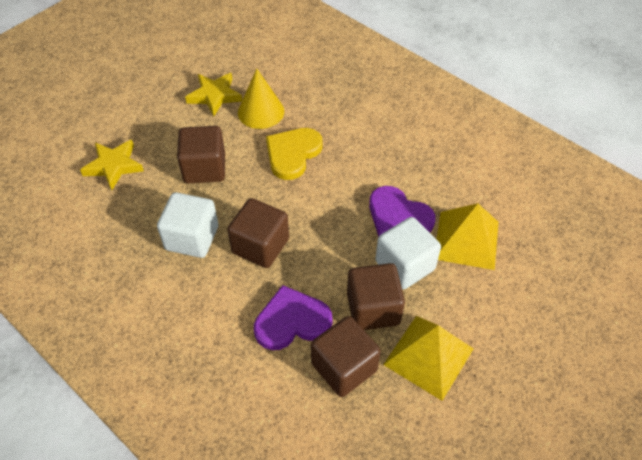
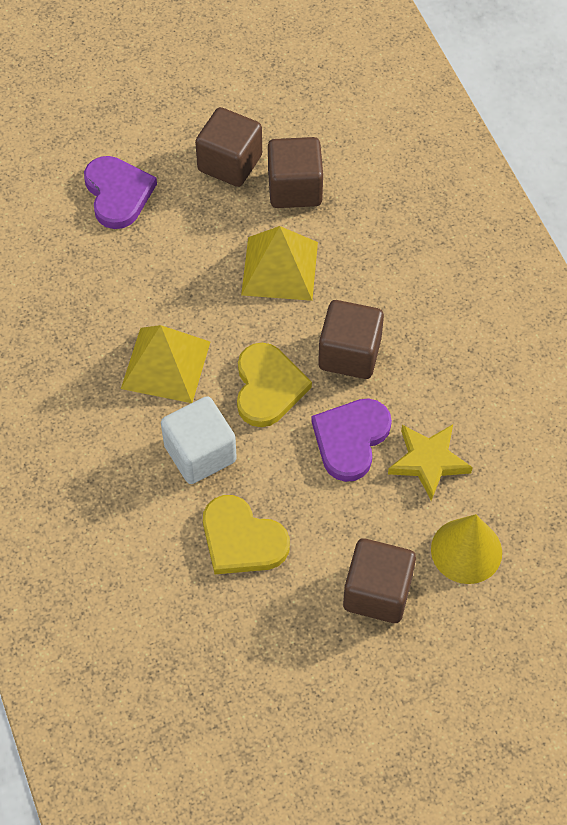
white cube: 2 -> 1
yellow heart: 1 -> 2
yellow star: 2 -> 1

